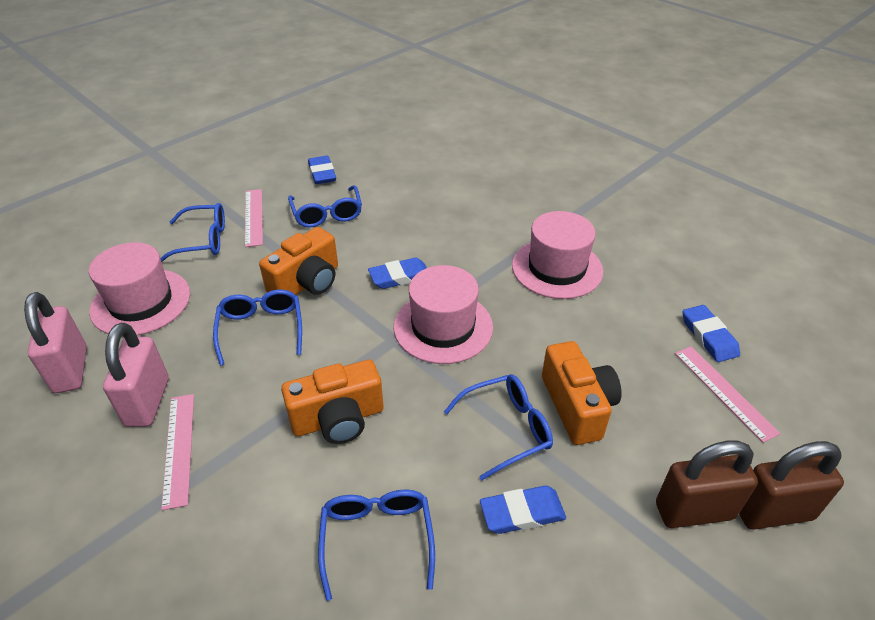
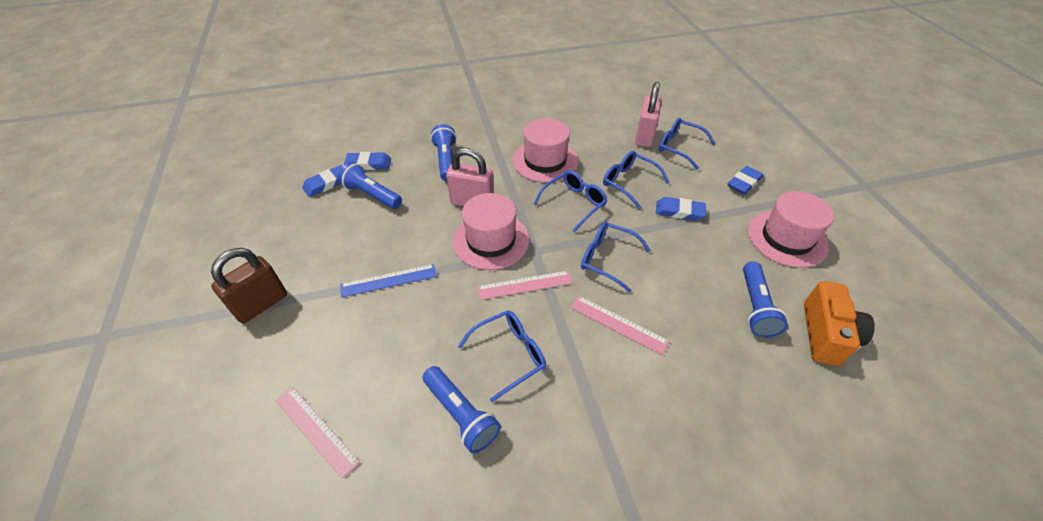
blue flashlight: 0 -> 4
blue ruler: 0 -> 1
brown padlock: 2 -> 1
orange camera: 3 -> 1

